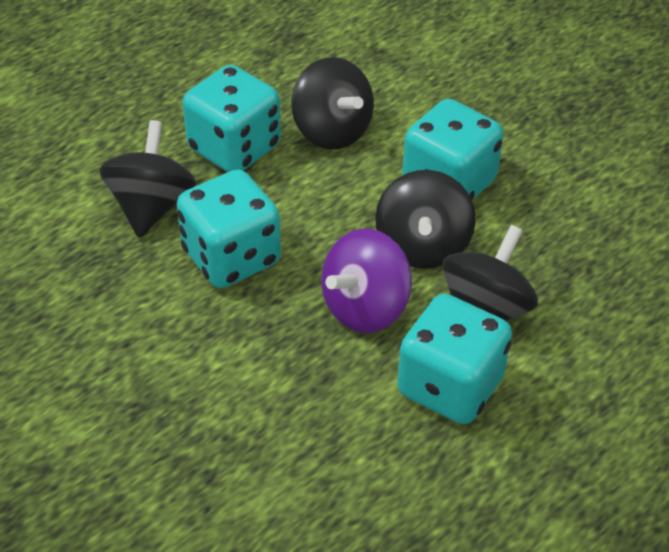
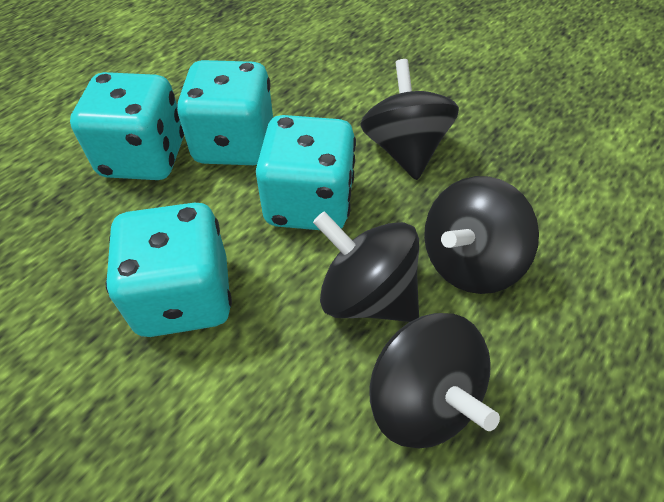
purple spinning top: 1 -> 0

